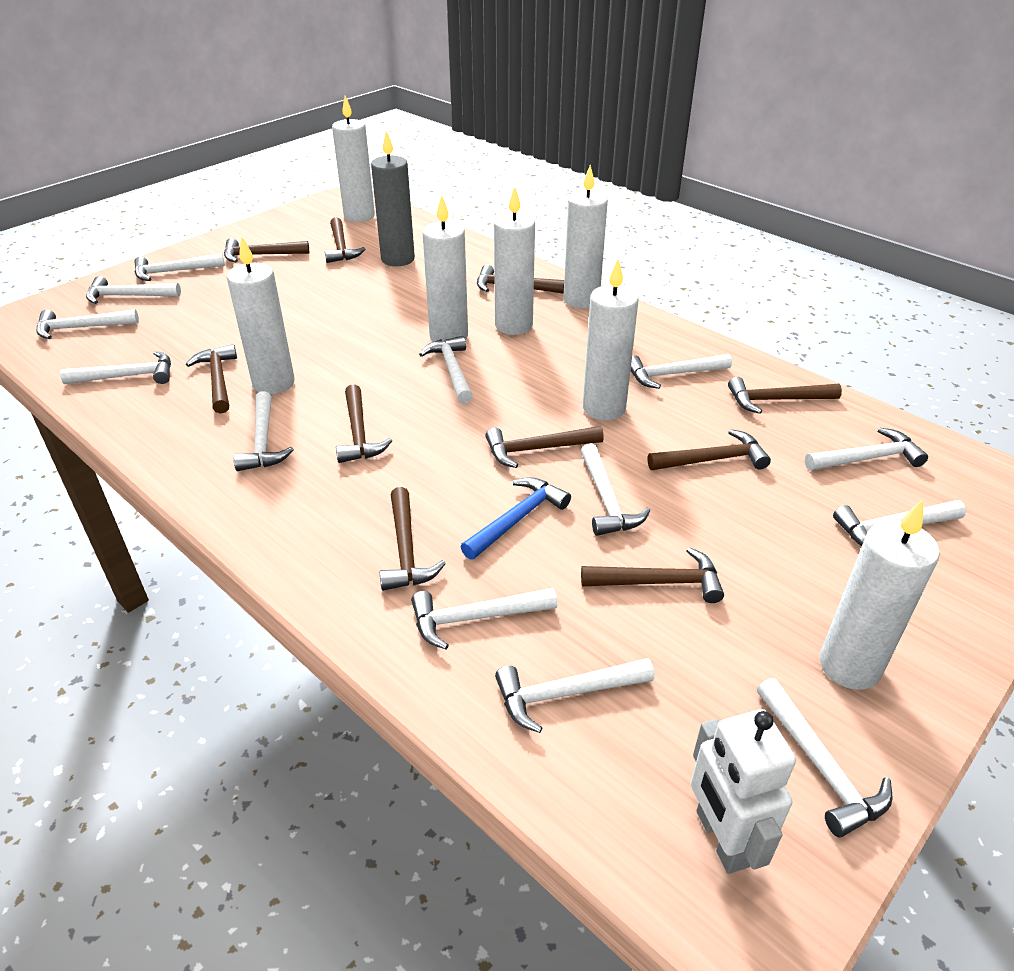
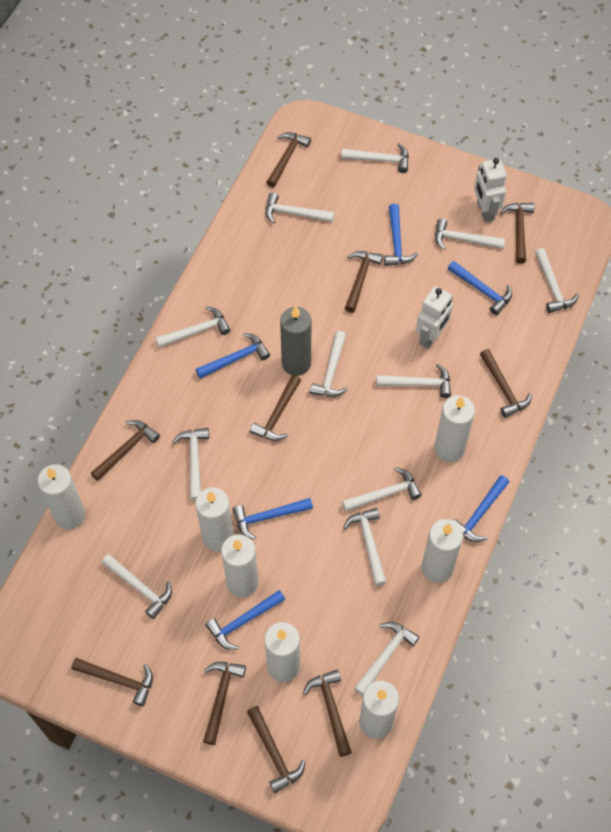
blue hammer: 1 -> 6
white hammer: 13 -> 12
white robot: 1 -> 2

